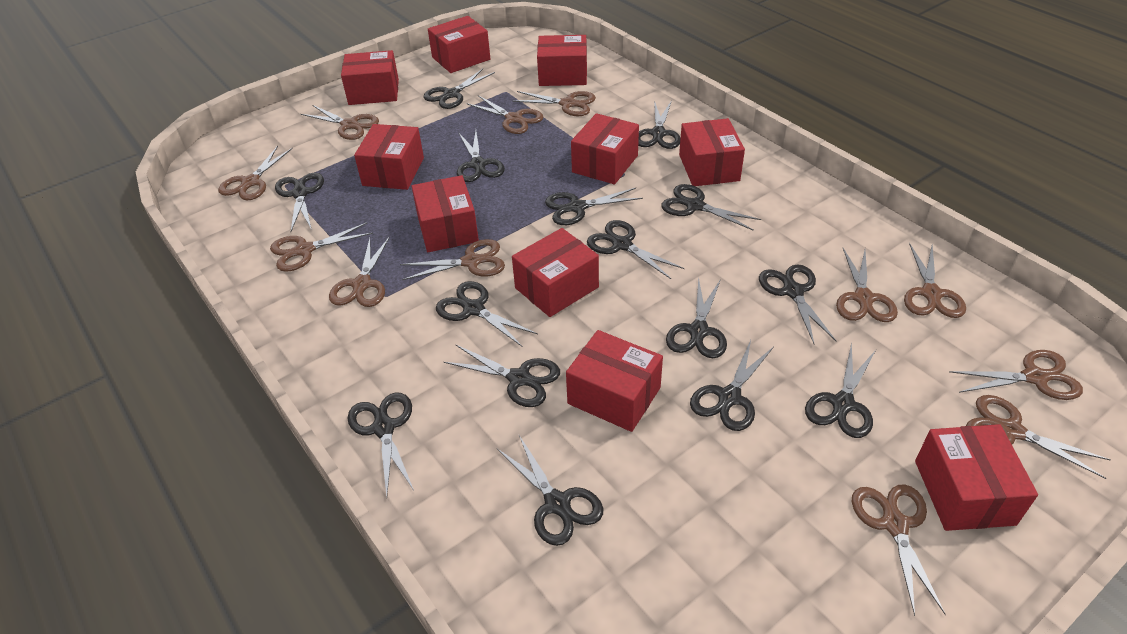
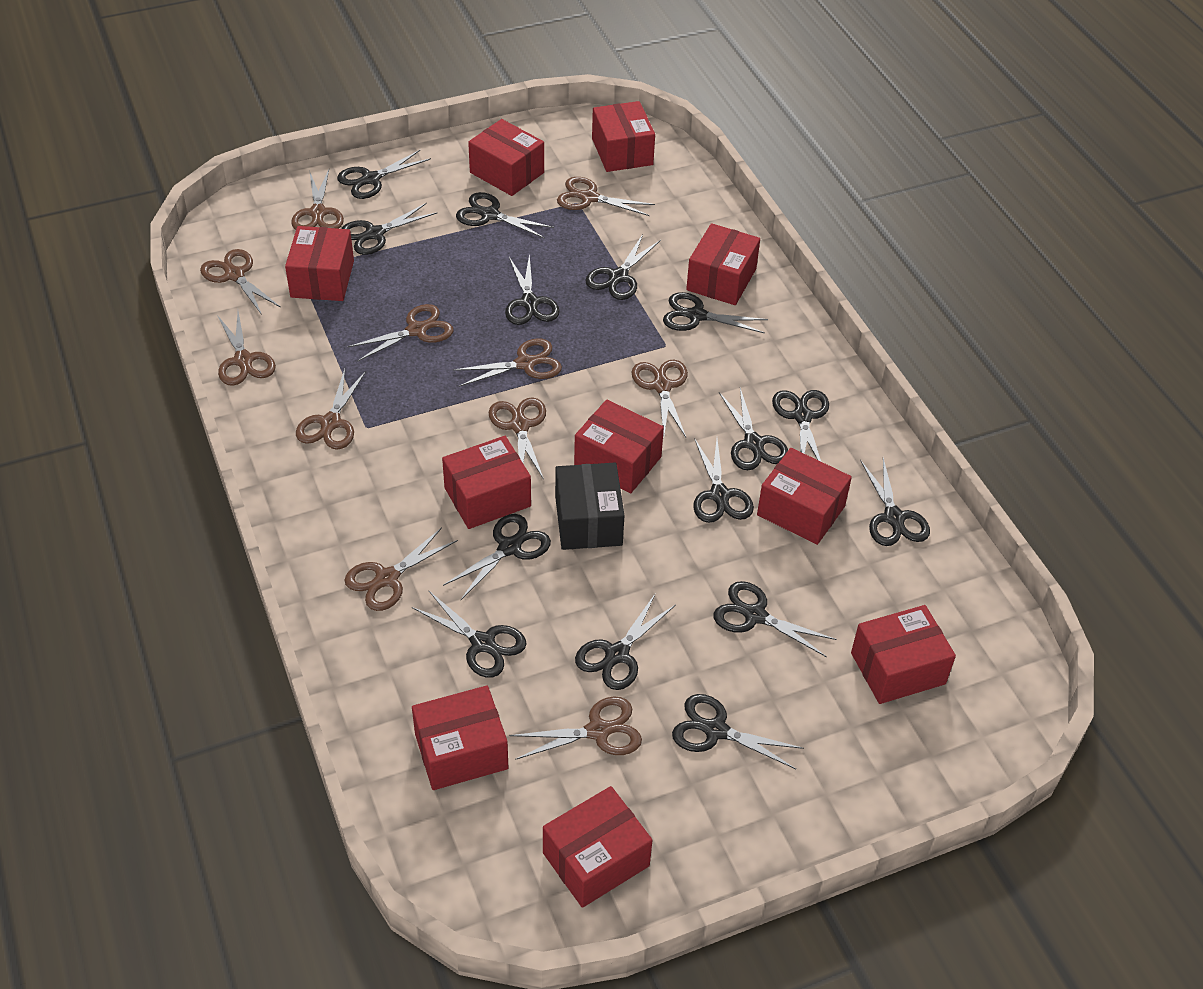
black box: 0 -> 1
brown scissors: 12 -> 11

